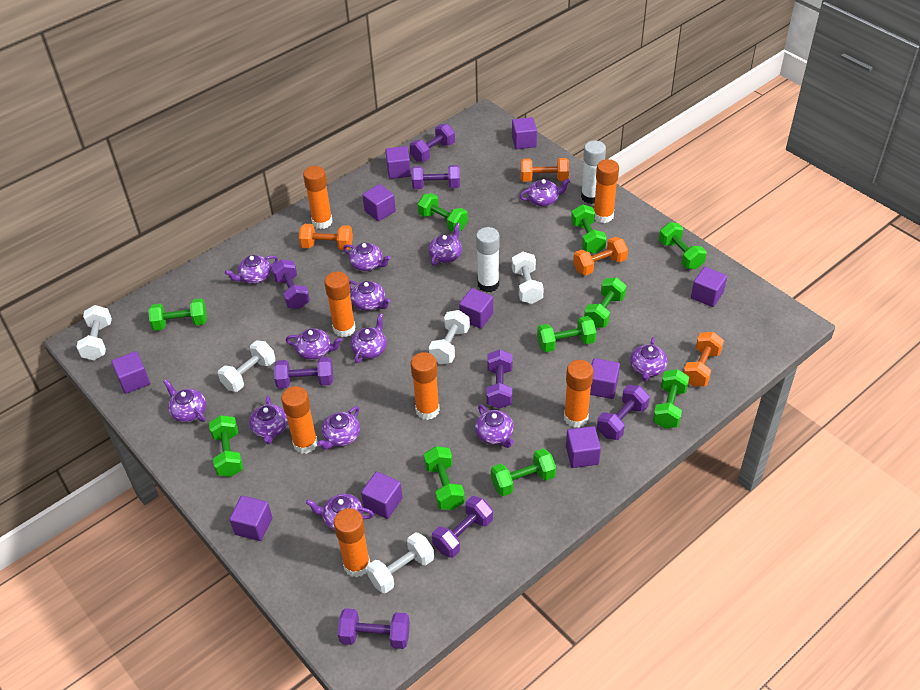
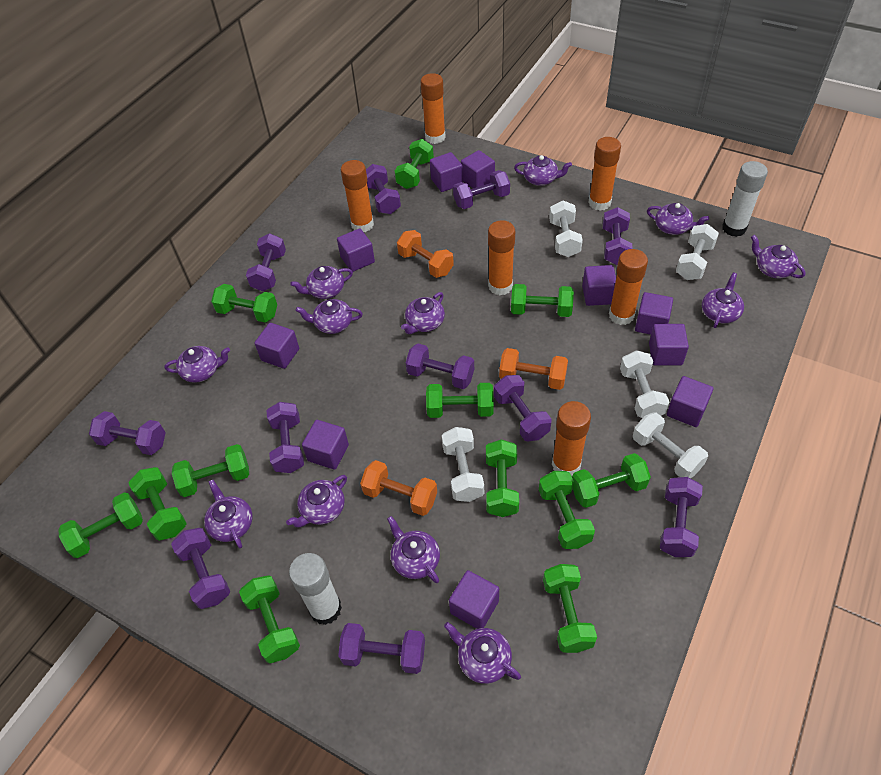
green dumbbell: 10 -> 12
orange dumbbell: 4 -> 3
orange glue stick: 7 -> 6
purple dumbbell: 8 -> 11
purple teapot: 13 -> 12

